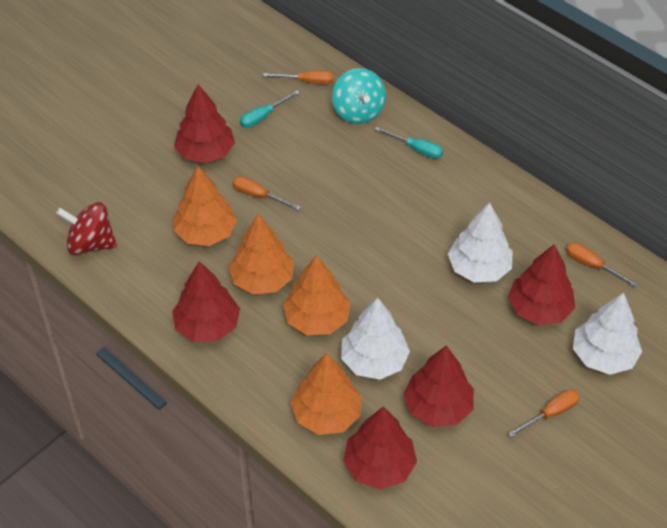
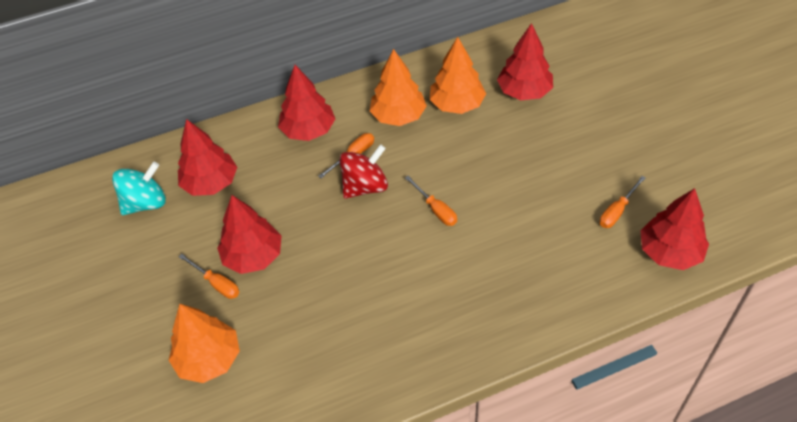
orange tree: 4 -> 3
turquoise screwdriver: 2 -> 0
white tree: 3 -> 0

